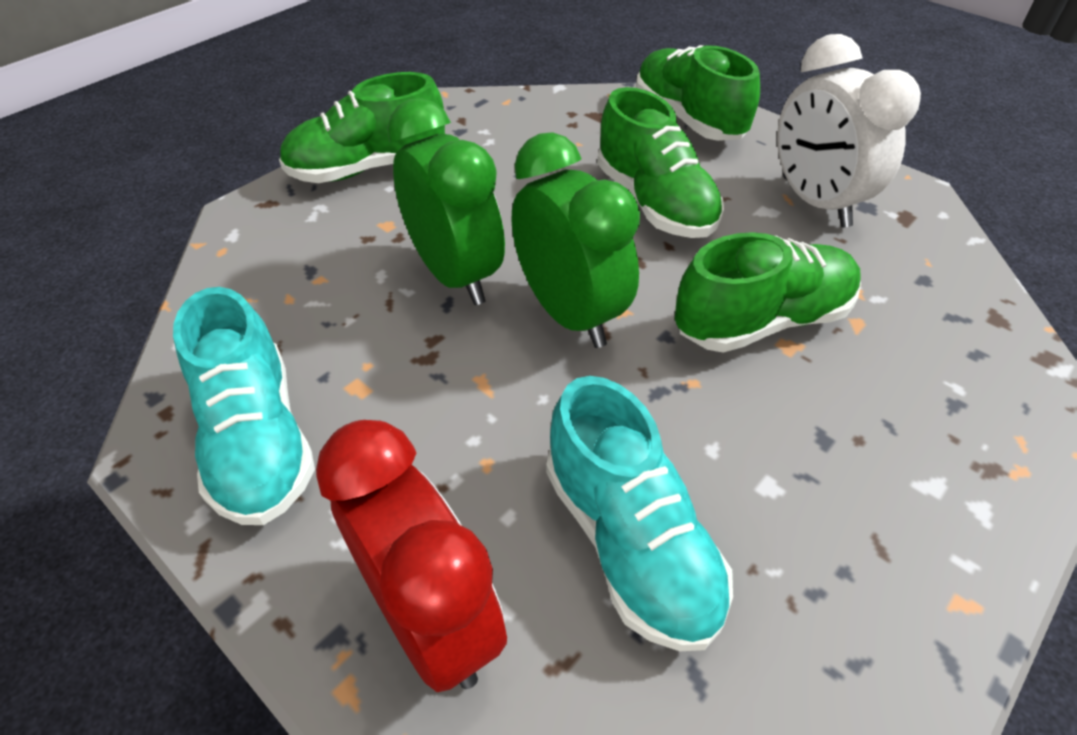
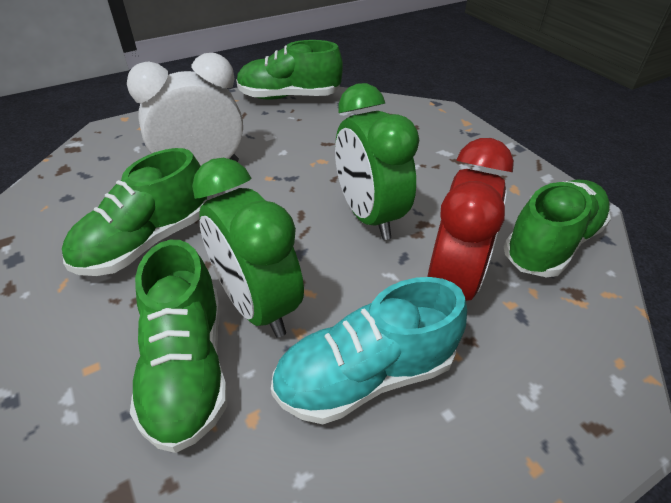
turquoise shoe: 2 -> 1

